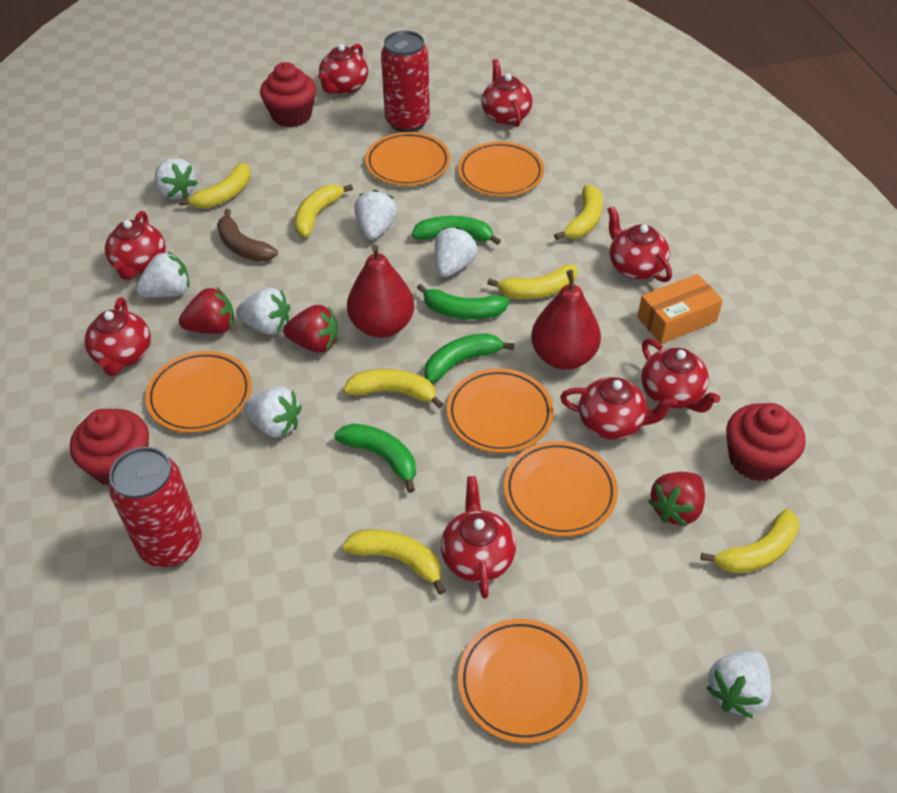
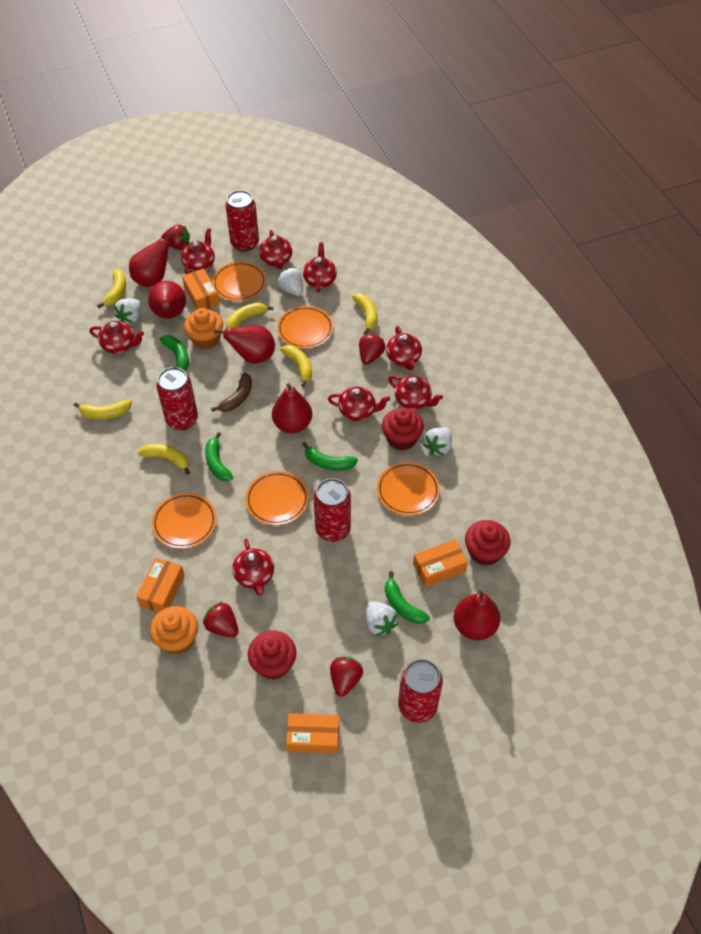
orange box: 1 -> 4
orange cupcake: 0 -> 2
orange plate: 6 -> 5
red can: 2 -> 4
red pear: 2 -> 5
red strawberry: 3 -> 4
white strawberry: 7 -> 4
yellow banana: 7 -> 6

